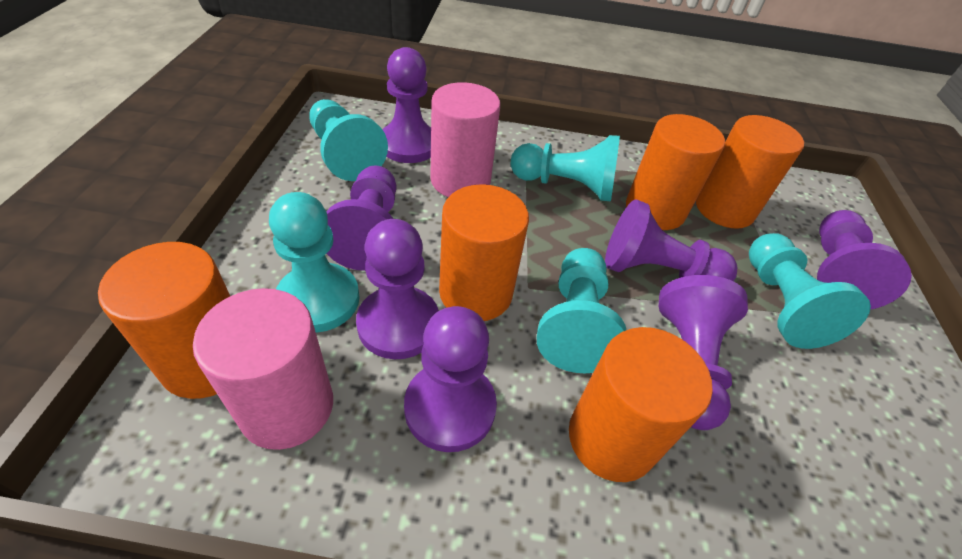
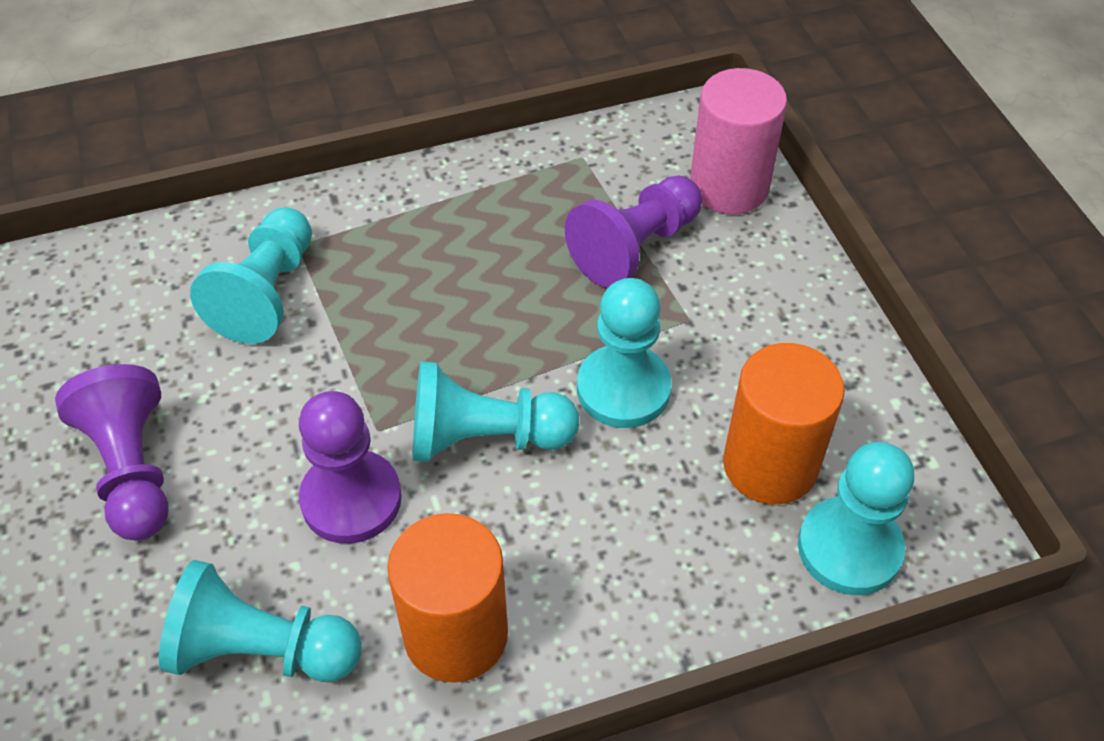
orange cylinder: 5 -> 2
pink cylinder: 2 -> 1
purple pawn: 7 -> 3

